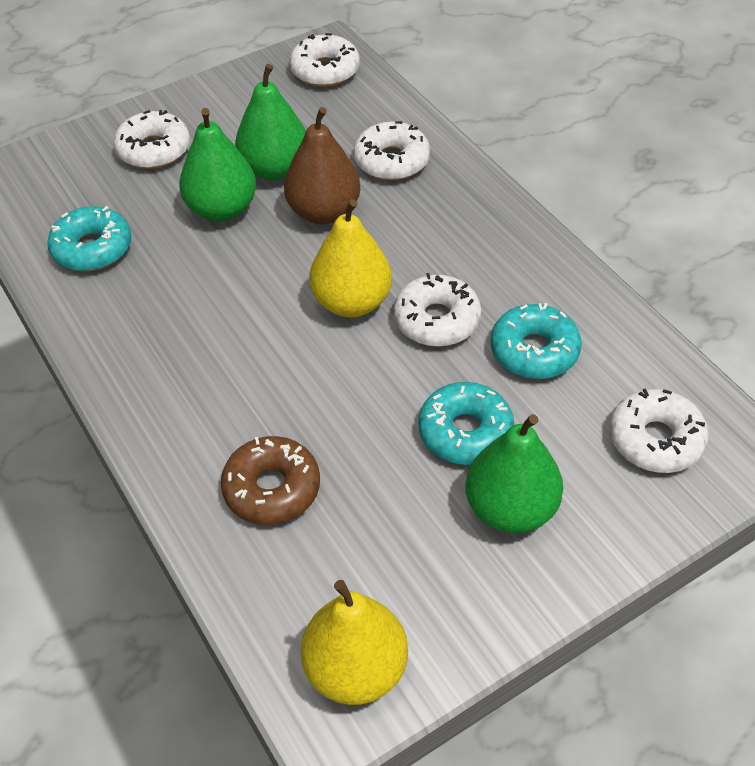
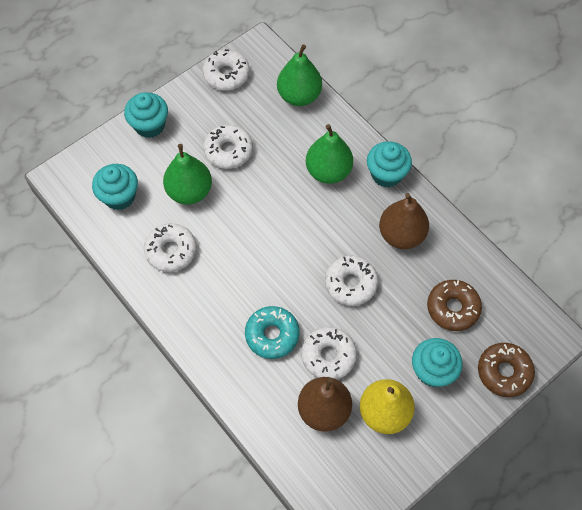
brown donut: 1 -> 2
brown pear: 1 -> 2
turquoise cupcake: 0 -> 4
turquoise donut: 3 -> 1
yellow pear: 2 -> 1

